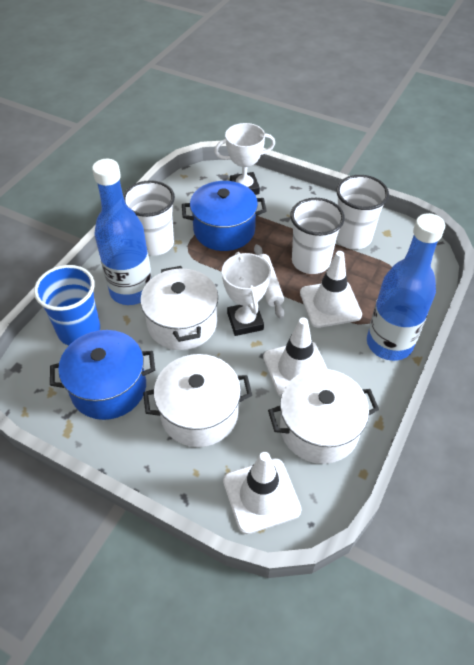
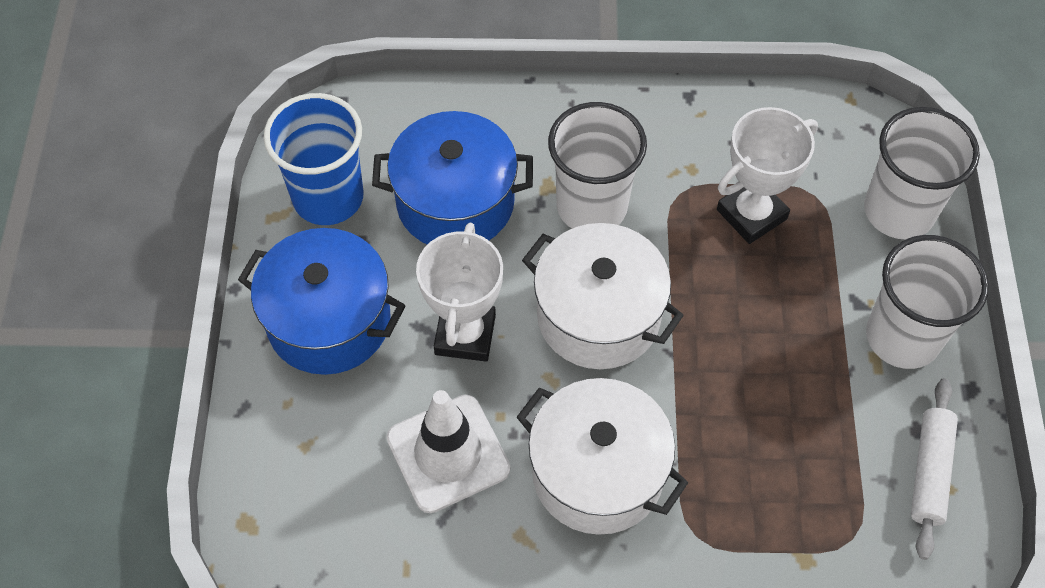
blue bottle: 2 -> 0
white pot: 3 -> 2
white traffic cone: 3 -> 1

